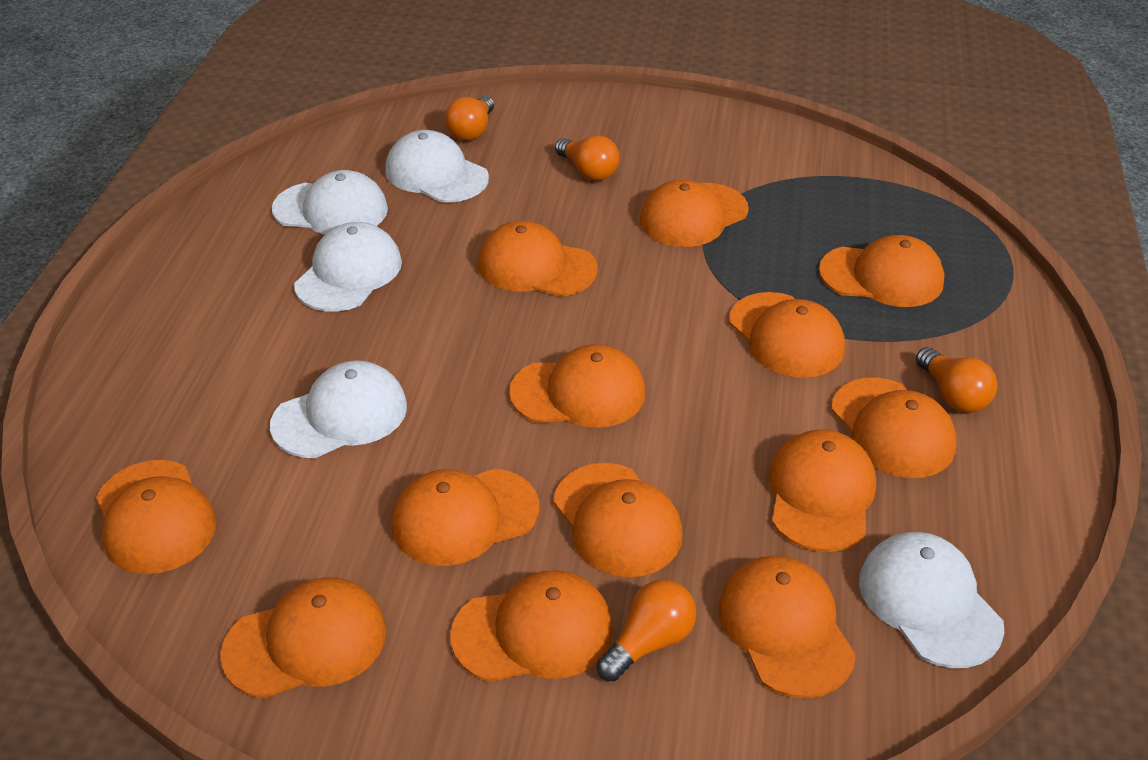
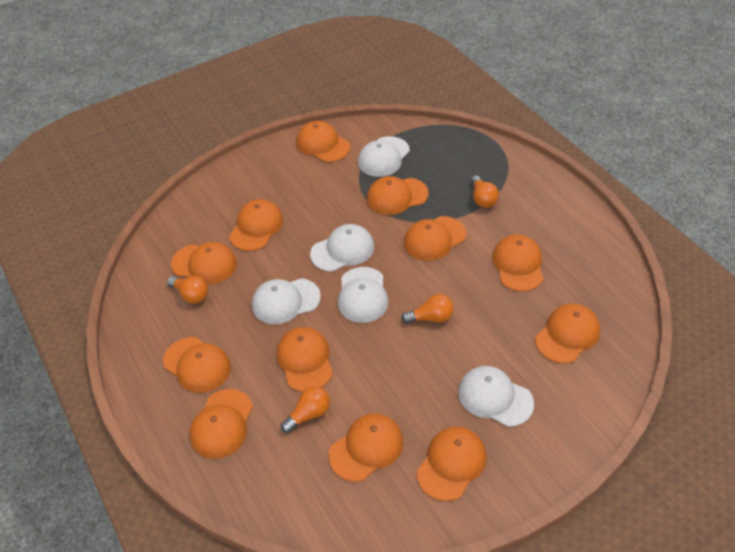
orange cap: 13 -> 12

